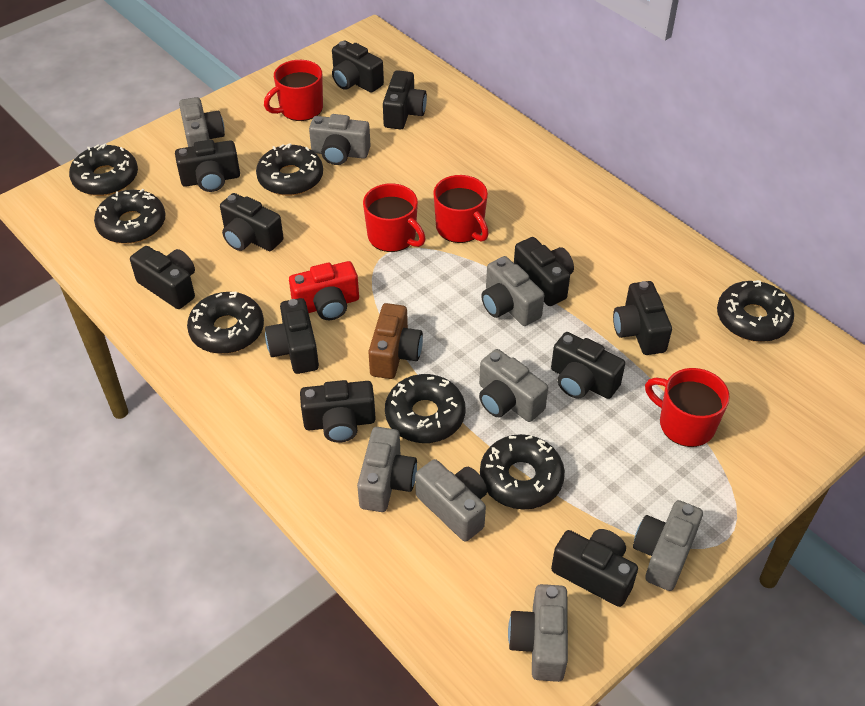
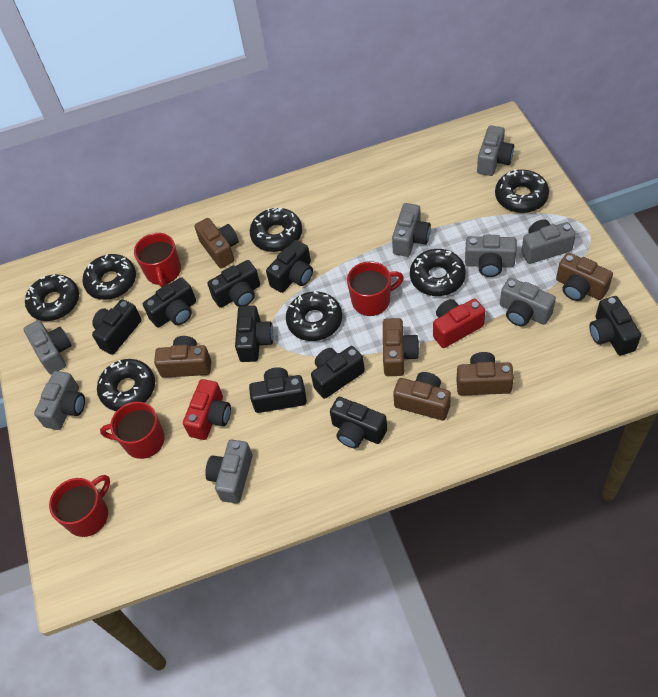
black camera: 11 -> 9
brown camera: 1 -> 6
red camera: 1 -> 2

